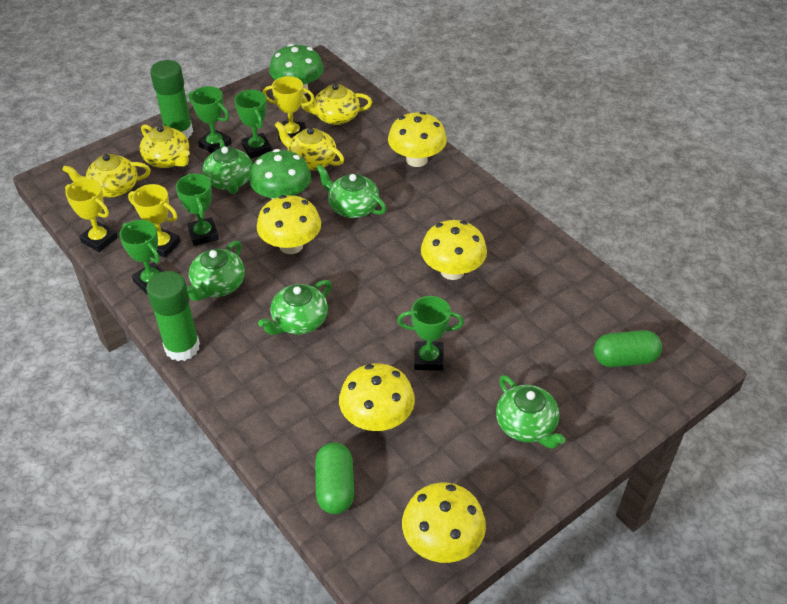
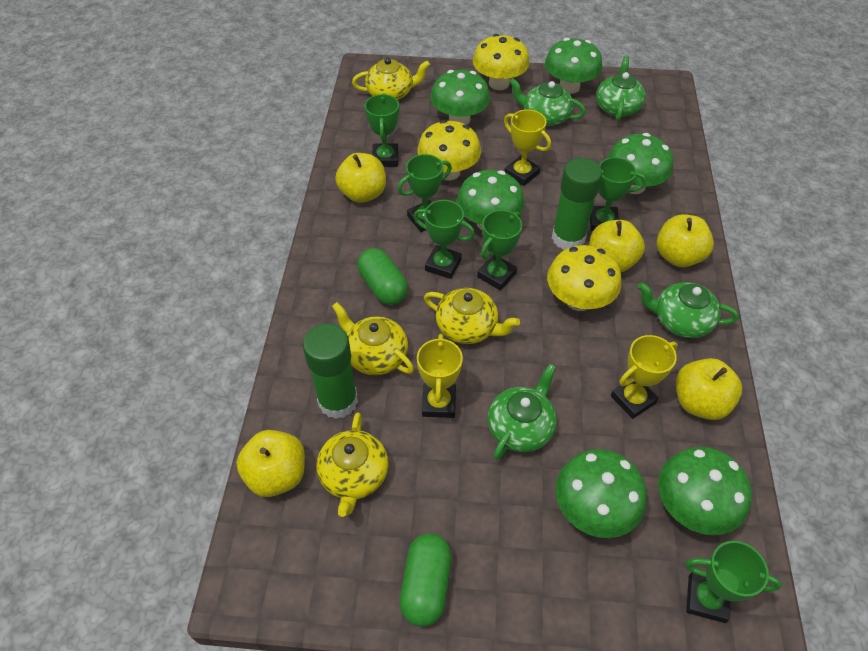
green mushroom: 2 -> 6
green teapot: 5 -> 4
green trophy: 5 -> 6
yellow apple: 0 -> 5
yellow mushroom: 5 -> 3

